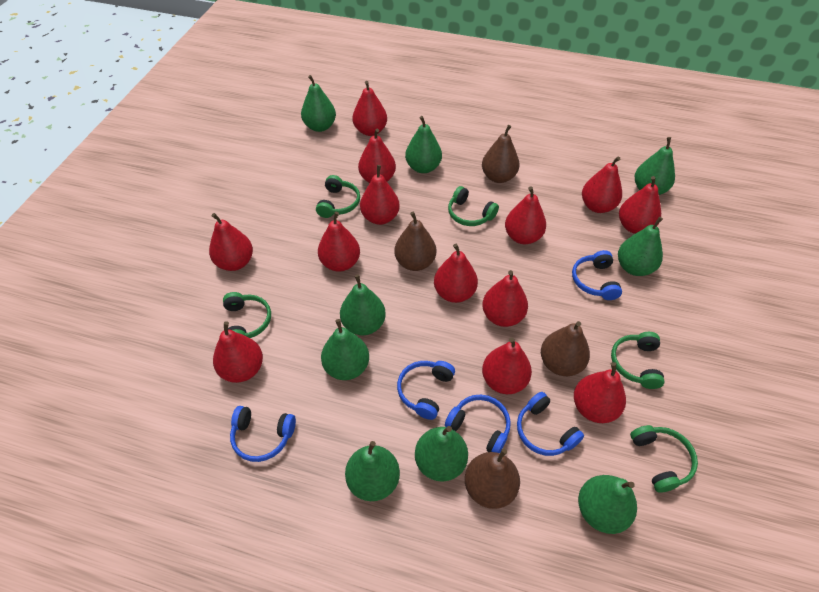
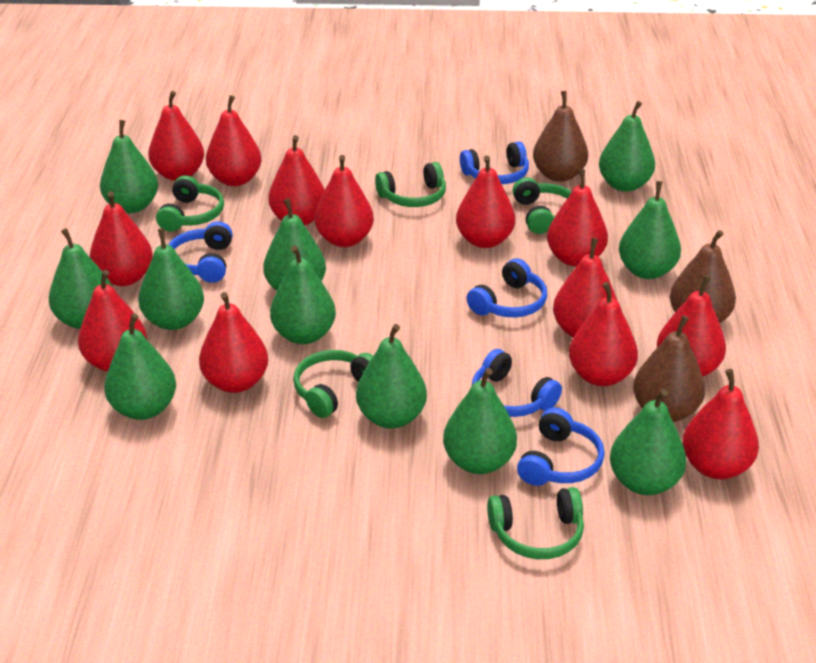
brown pear: 4 -> 3
green pear: 9 -> 11

